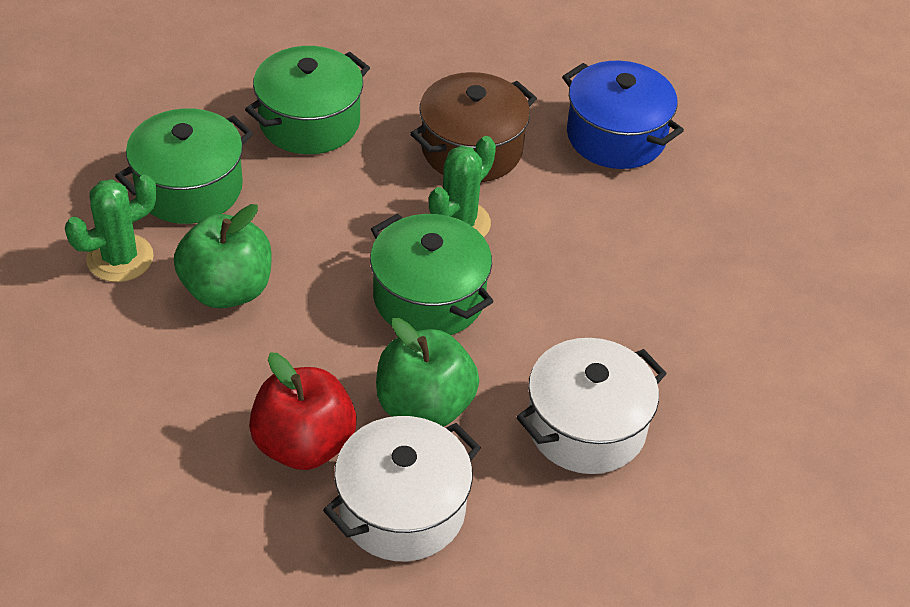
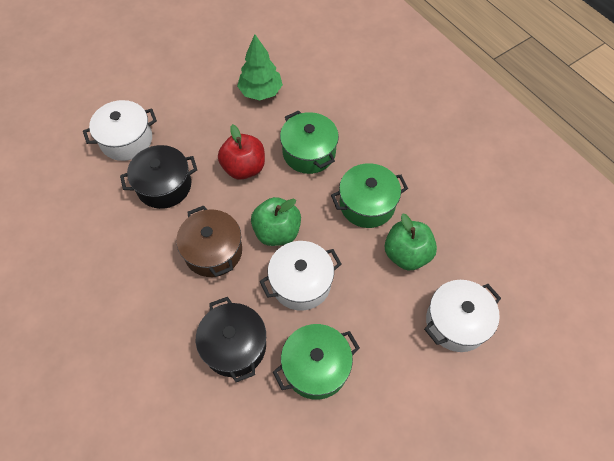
black pot: 0 -> 2
blue pot: 1 -> 0
green cactus: 2 -> 0
green tree: 0 -> 1
white pot: 2 -> 3

